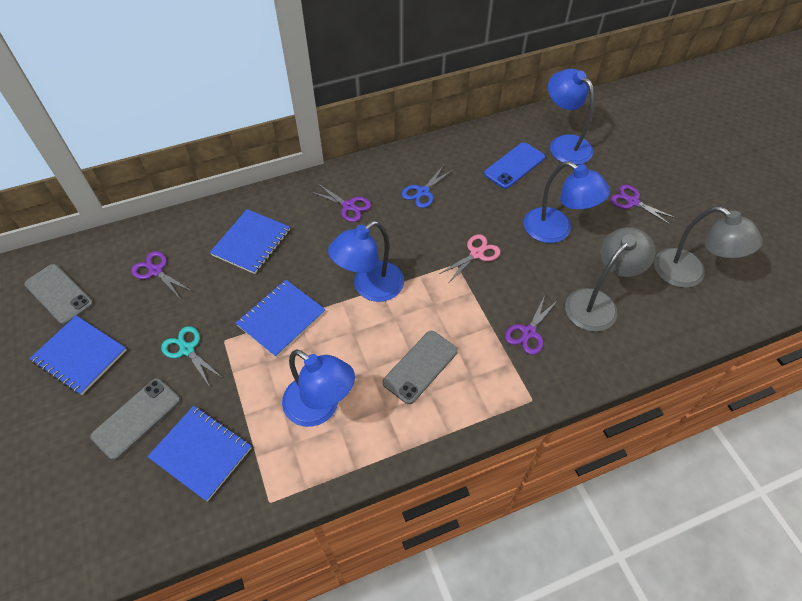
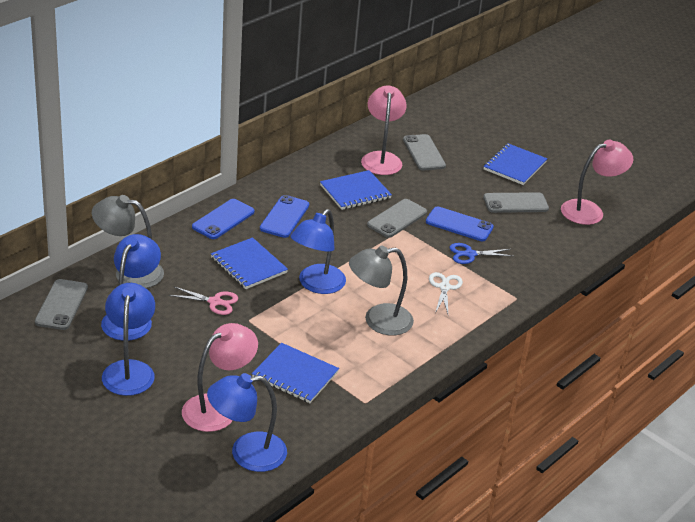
blue phone: 1 -> 3
grey phone: 3 -> 4
pink lamp: 0 -> 3
purple scissors: 4 -> 0
turquoise scissors: 1 -> 0
white scissors: 0 -> 1

